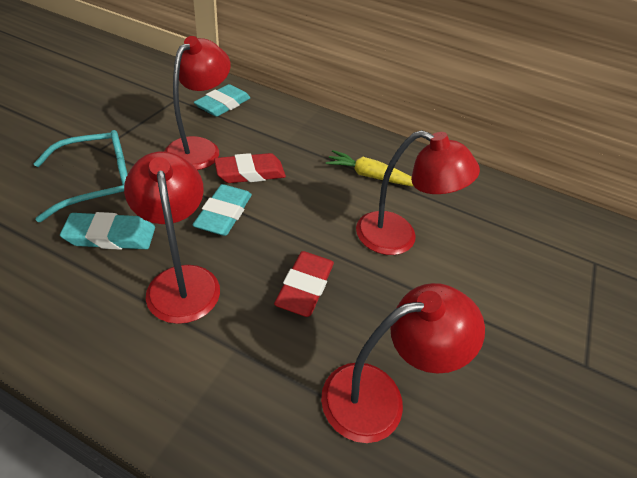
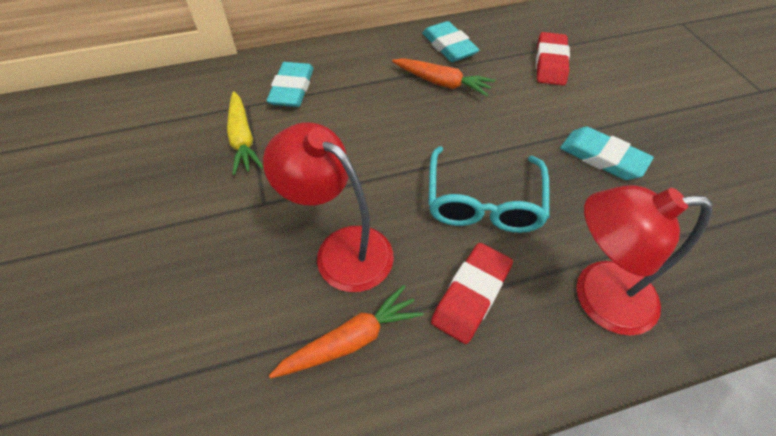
orange carrot: 0 -> 2
red lamp: 4 -> 2

